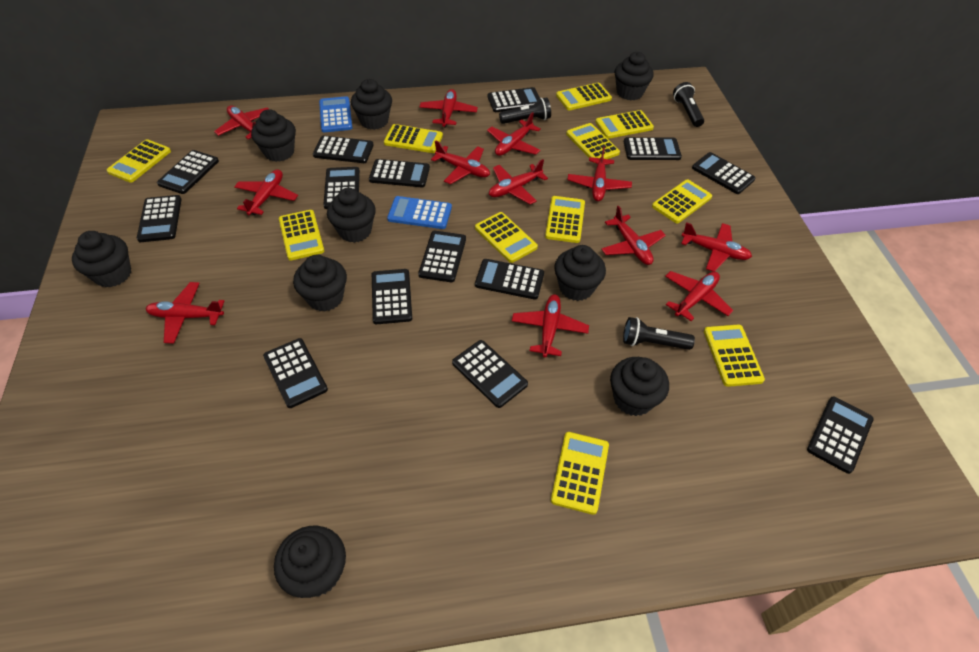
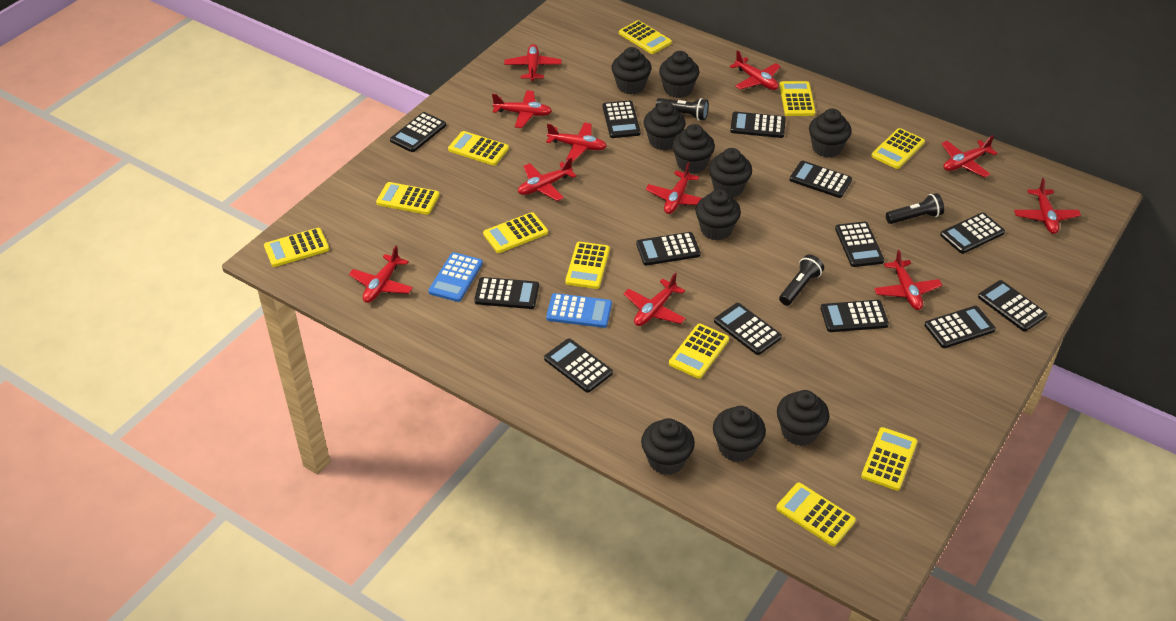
black calculator: 14 -> 13
black cupcake: 9 -> 10
red plane: 12 -> 11

